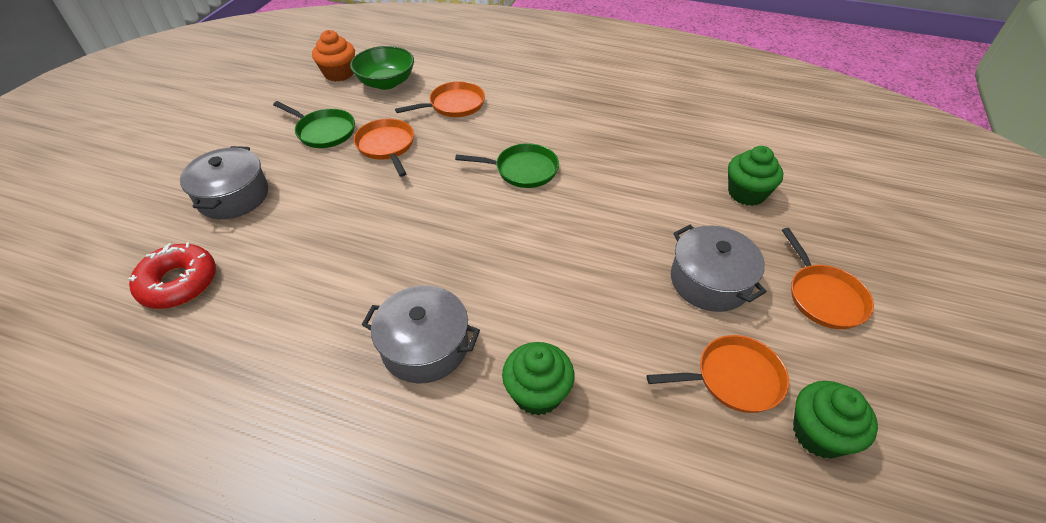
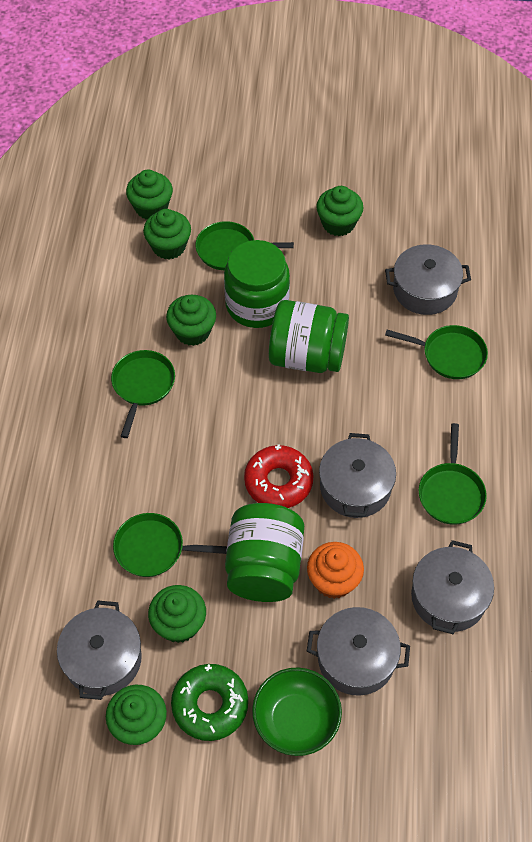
green cupcake: 3 -> 6
green donut: 0 -> 1
green jar: 0 -> 3
green pan: 2 -> 5
grey pot: 3 -> 5
orange pan: 4 -> 0

